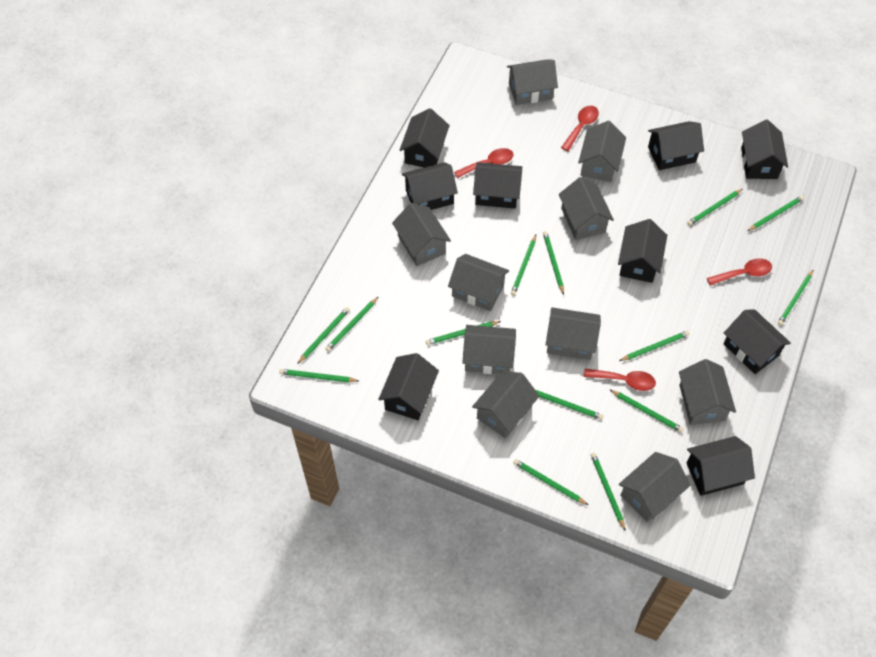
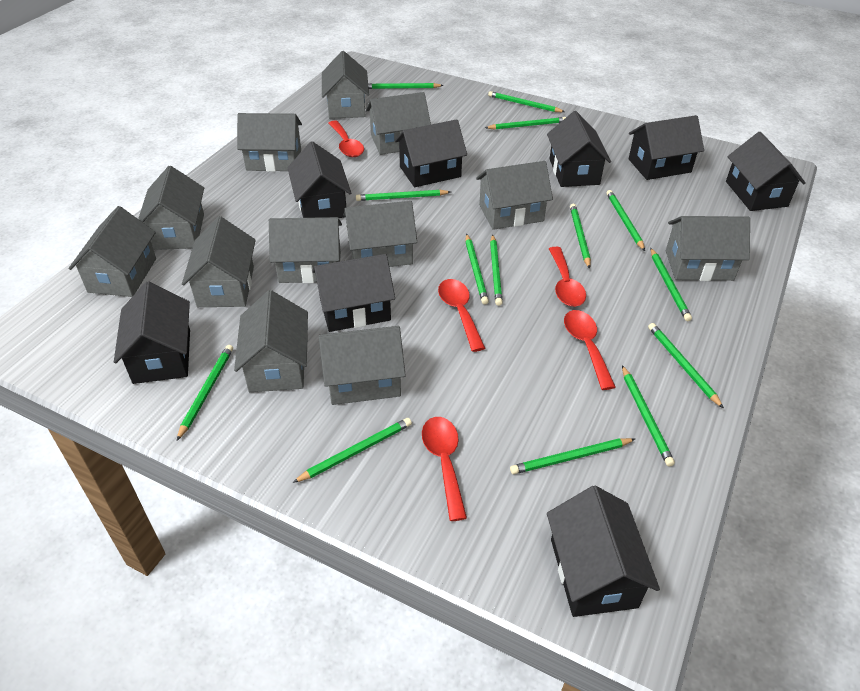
black house: 9 -> 8
grey house: 10 -> 12
red spoon: 4 -> 5

